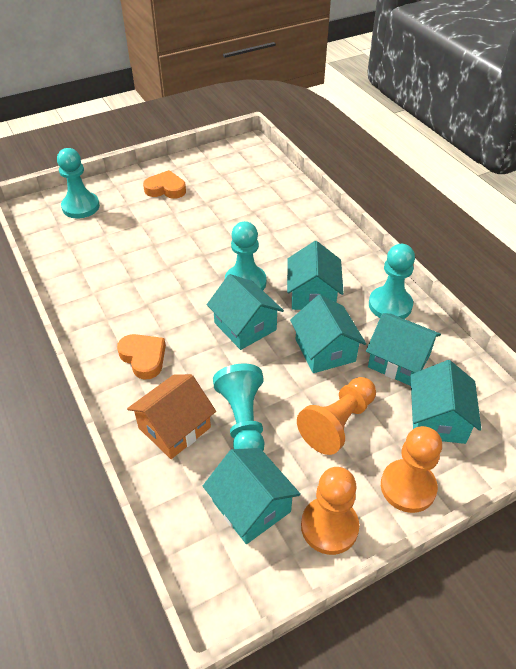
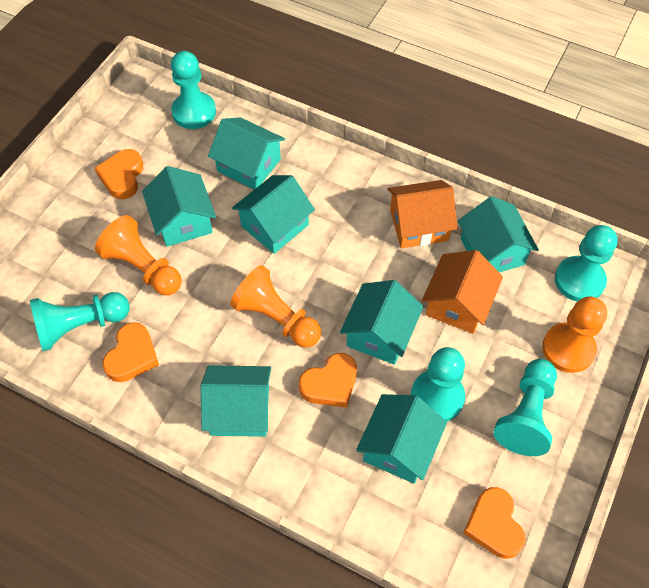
orange heart: 2 -> 4
orange house: 1 -> 2
turquoise house: 6 -> 7
turquoise pawn: 4 -> 5

